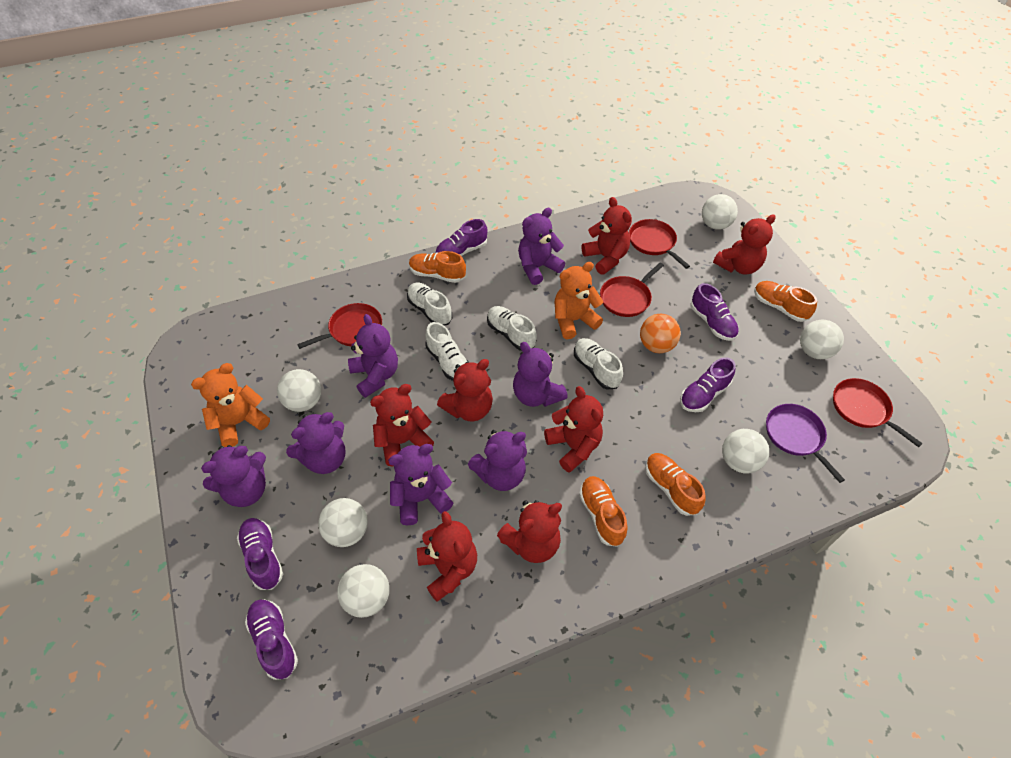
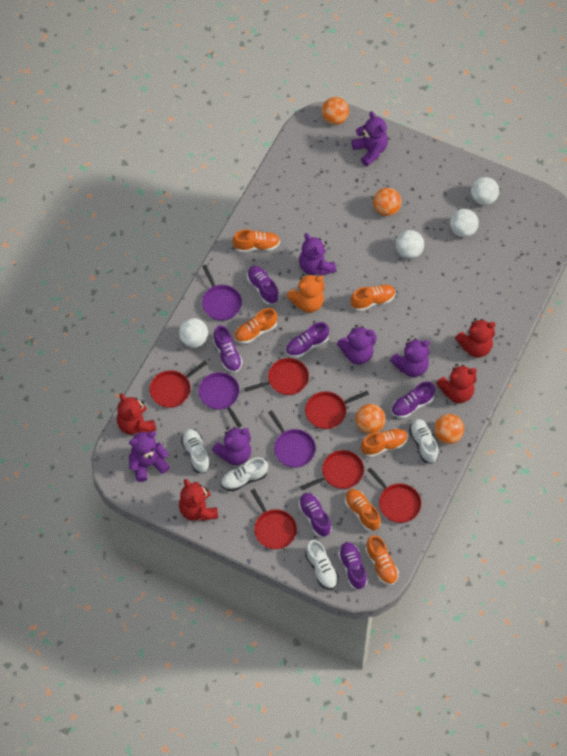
orange ball: 1 -> 4
orange shoe: 4 -> 6
orange teddy bear: 2 -> 1
purple pan: 1 -> 3
purple shoe: 5 -> 6
purple teddy bear: 7 -> 6
red pan: 4 -> 6
red teddy bear: 7 -> 4
white ball: 6 -> 4

